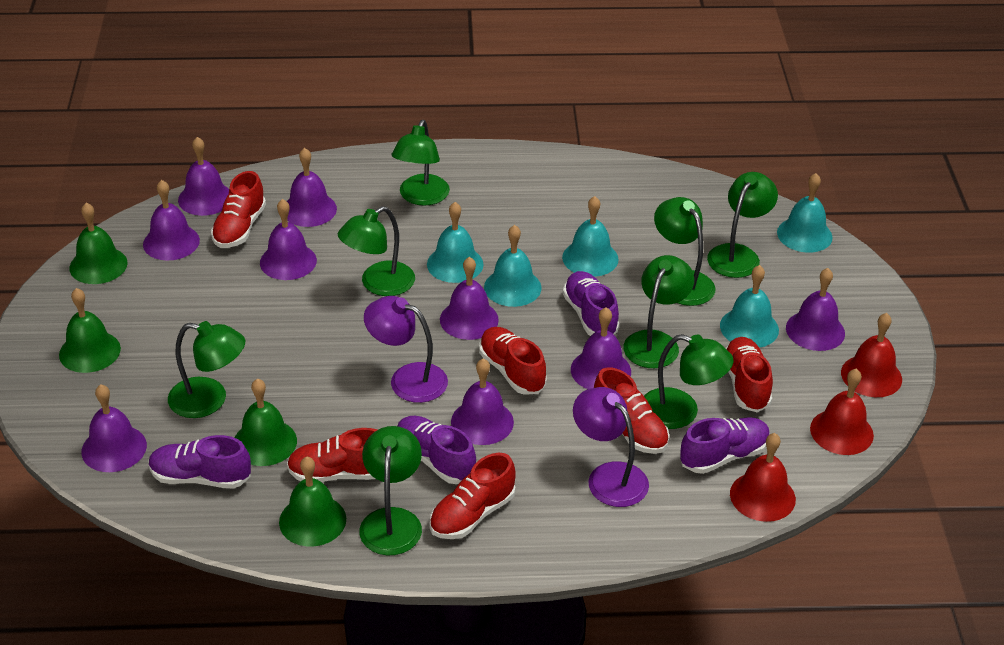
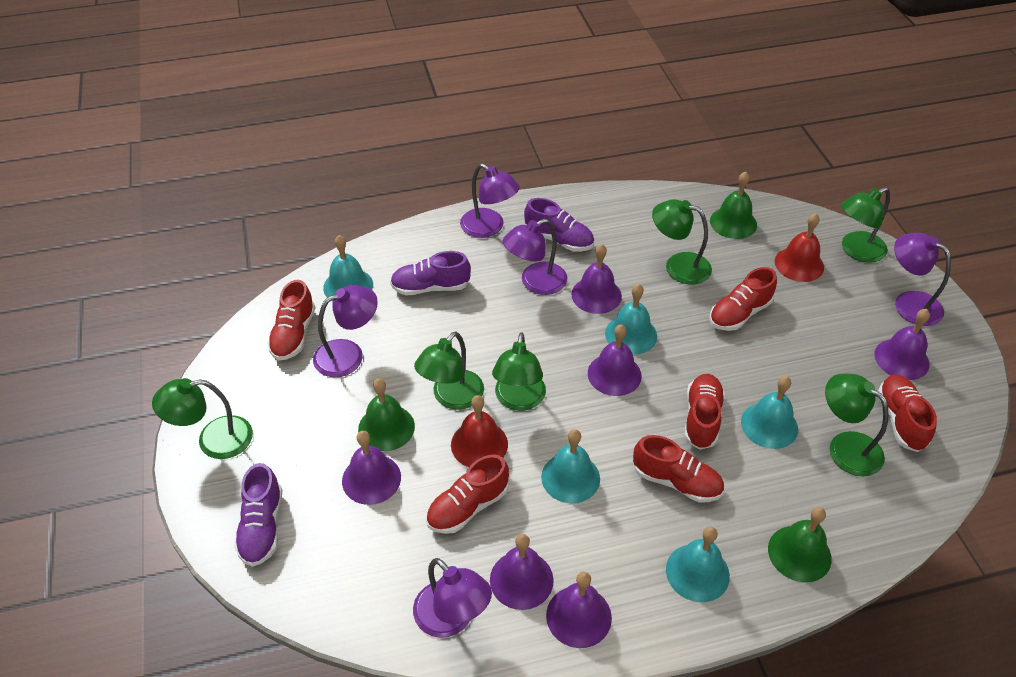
green bell: 4 -> 3
green lamp: 8 -> 6
purple bell: 9 -> 6
purple lamp: 2 -> 5
purple shoe: 4 -> 3
red bell: 3 -> 2

